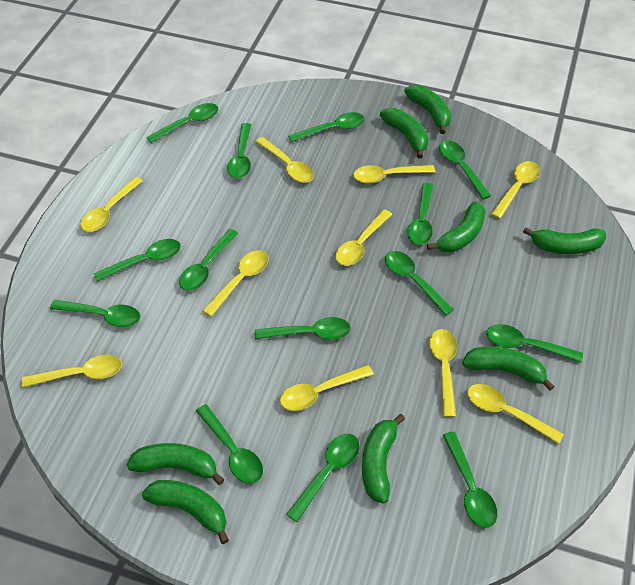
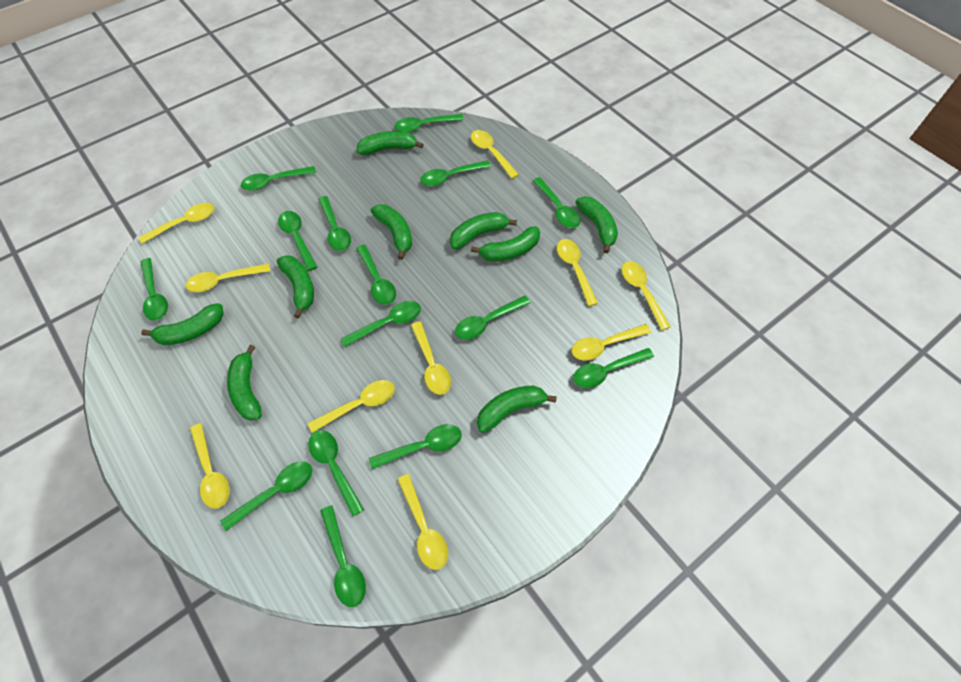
green banana: 8 -> 9
green spoon: 14 -> 15

